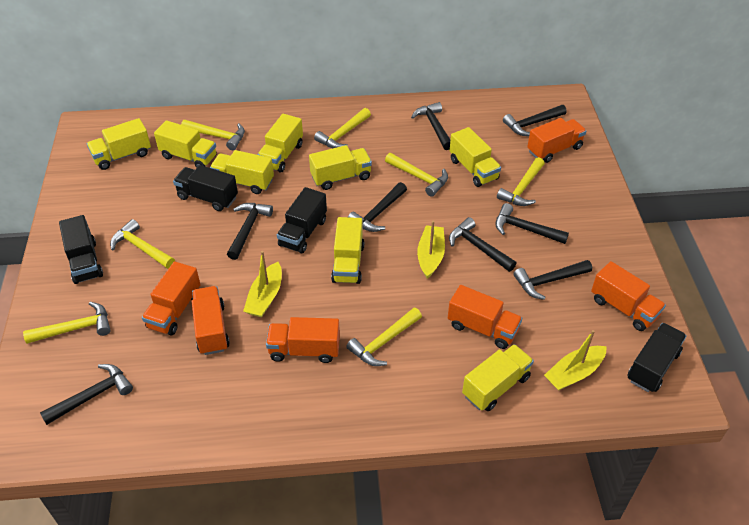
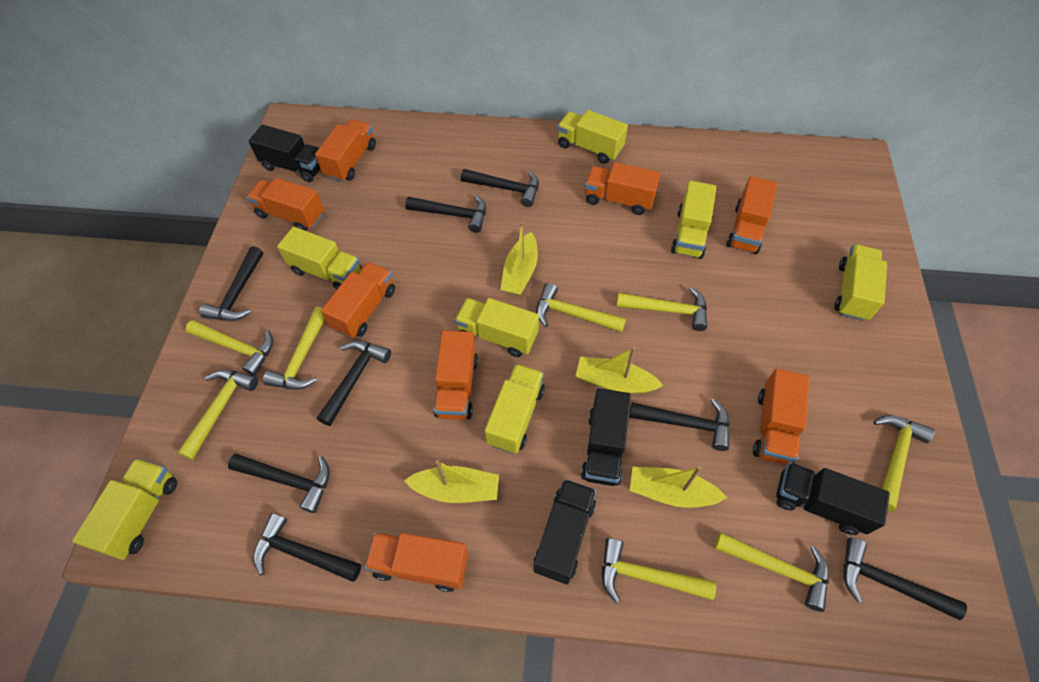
orange truck: 6 -> 8
yellow boat: 3 -> 4
yellow hammer: 7 -> 8
yellow truck: 8 -> 7

